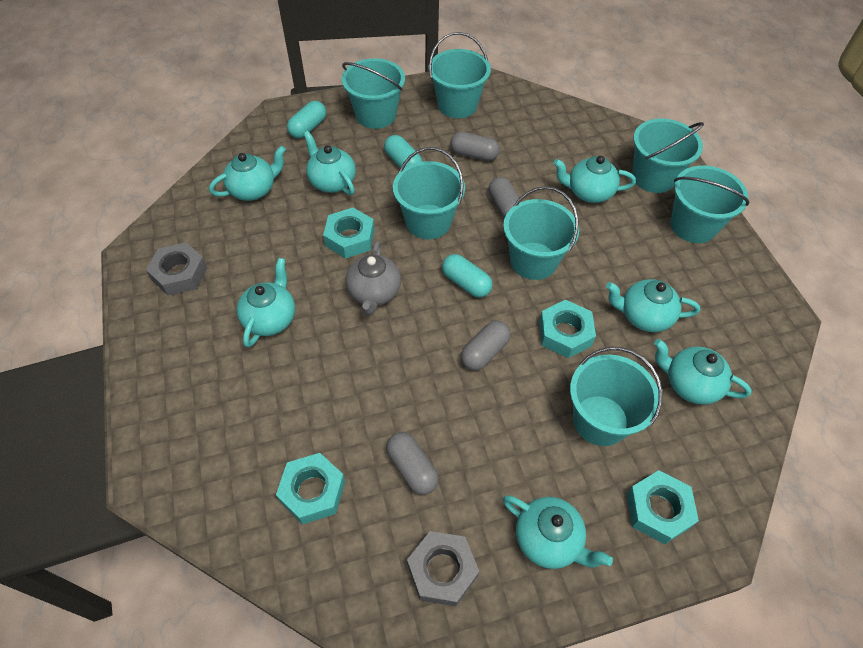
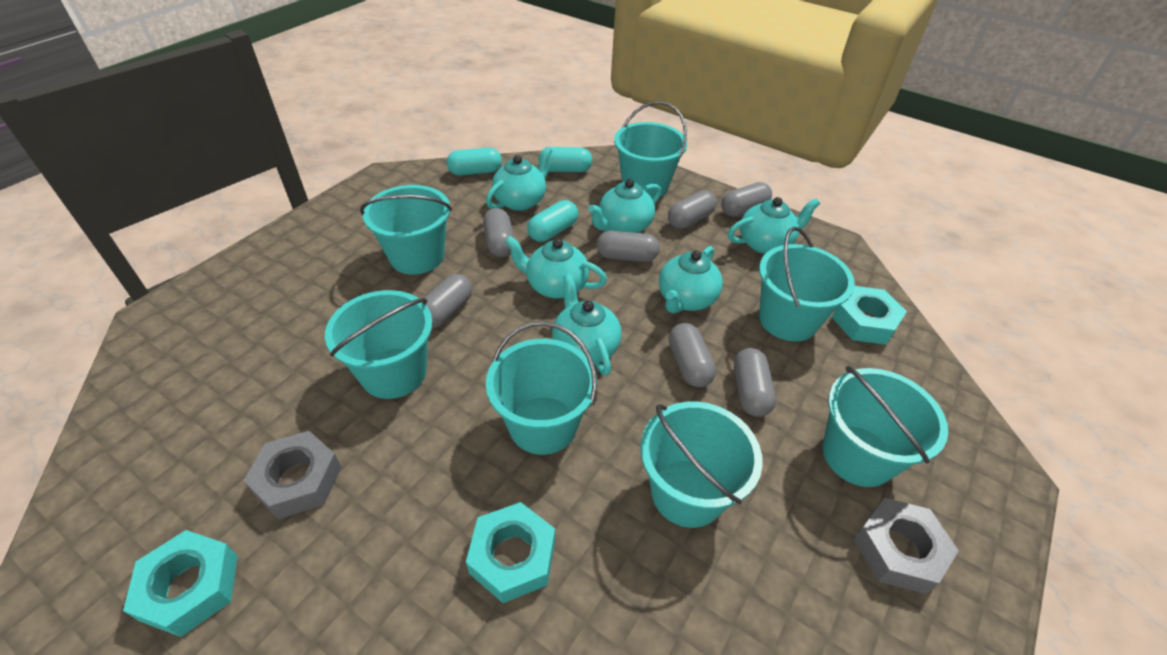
grey capsule: 4 -> 7
grey teapot: 1 -> 0
turquoise nut: 4 -> 3
turquoise teapot: 7 -> 6

